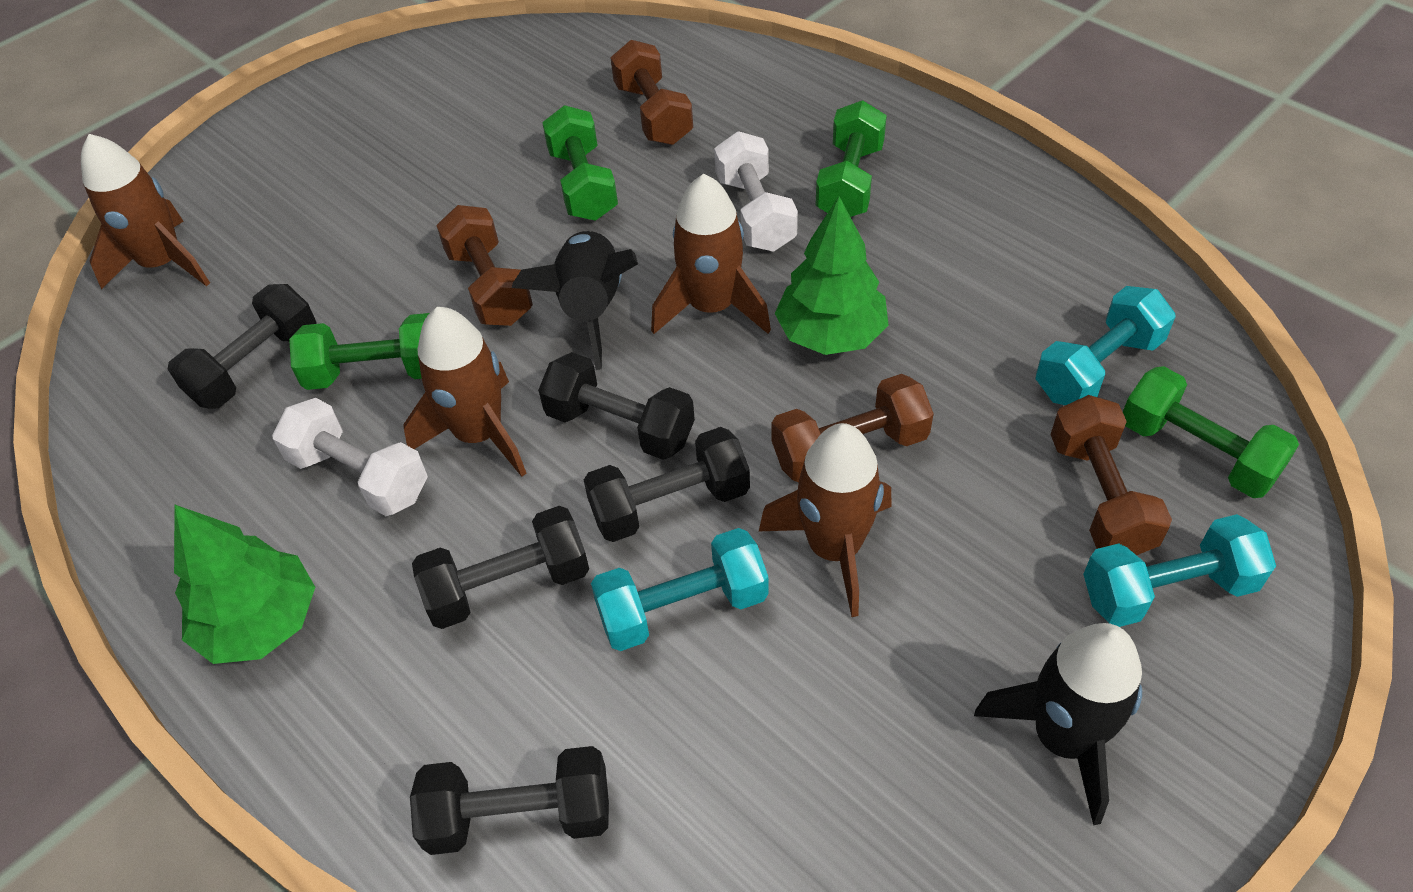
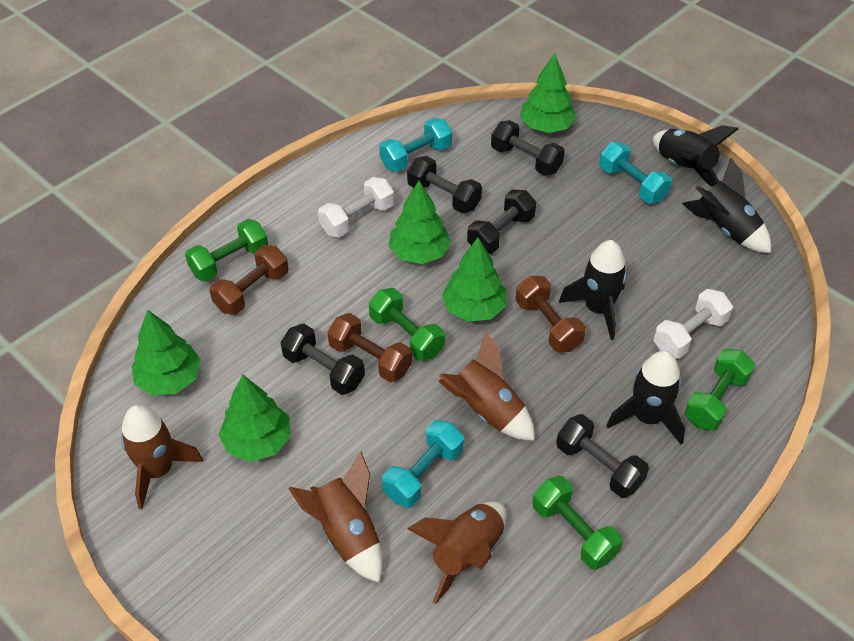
black rocket: 2 -> 4
brown dumbbell: 4 -> 3
green tree: 2 -> 5

